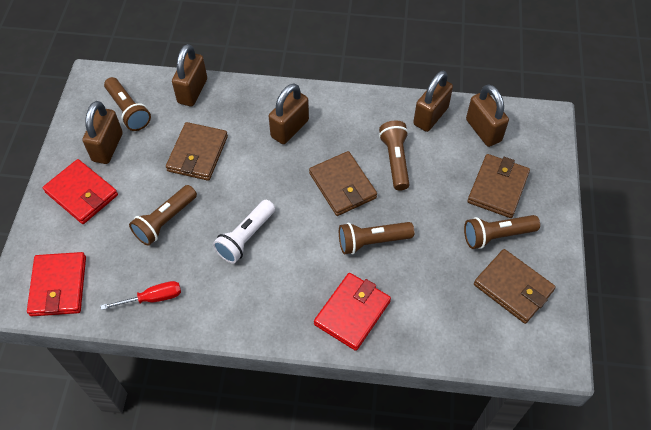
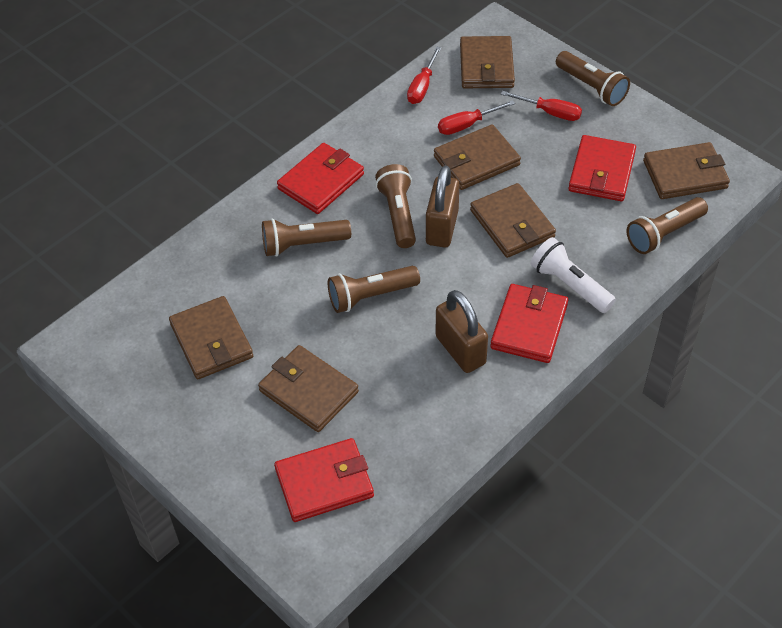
brown padlock: 5 -> 2
brown wallet: 4 -> 6
red screwdriver: 1 -> 3
red wallet: 3 -> 4

